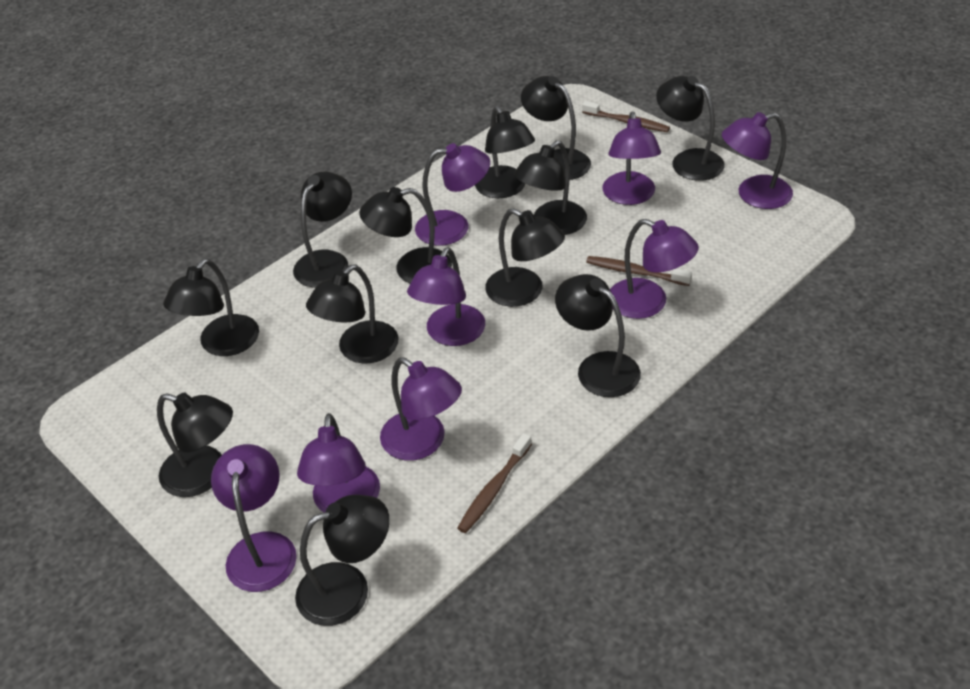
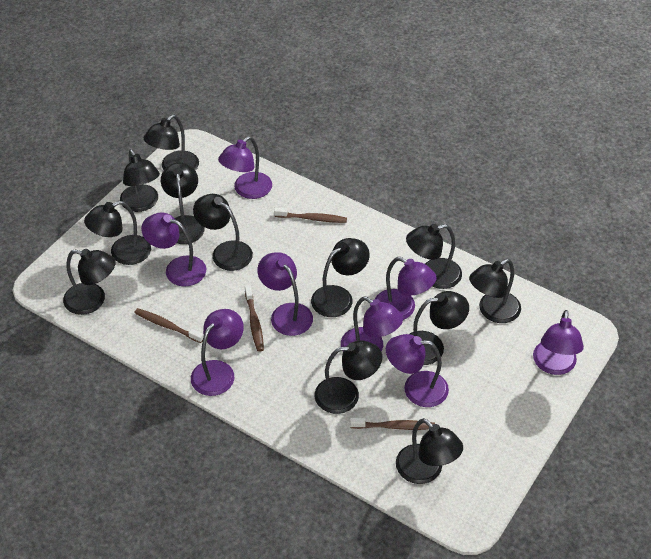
brown toothbrush: 3 -> 4

